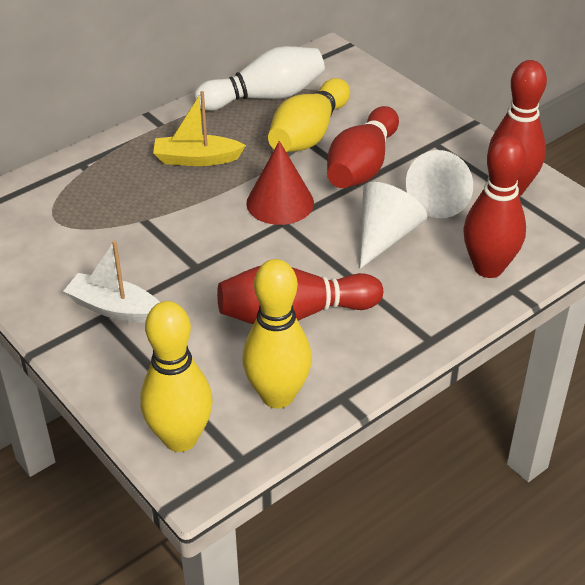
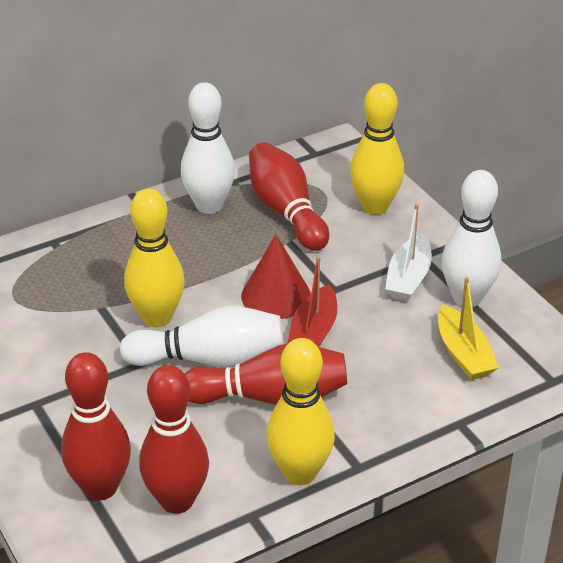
red boat: 0 -> 1
white bowling pin: 1 -> 3
white cone: 2 -> 0

